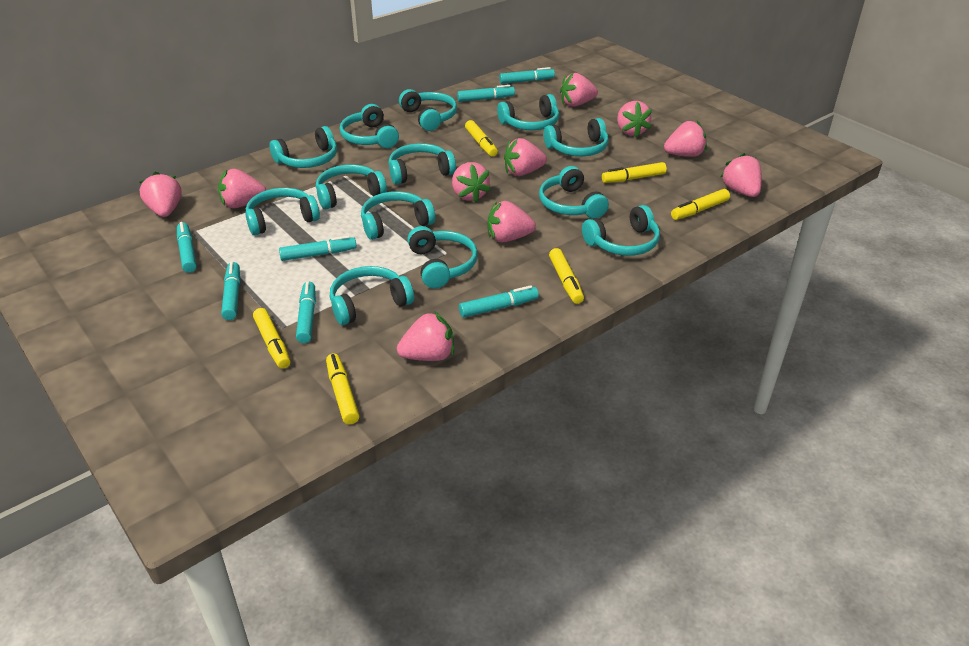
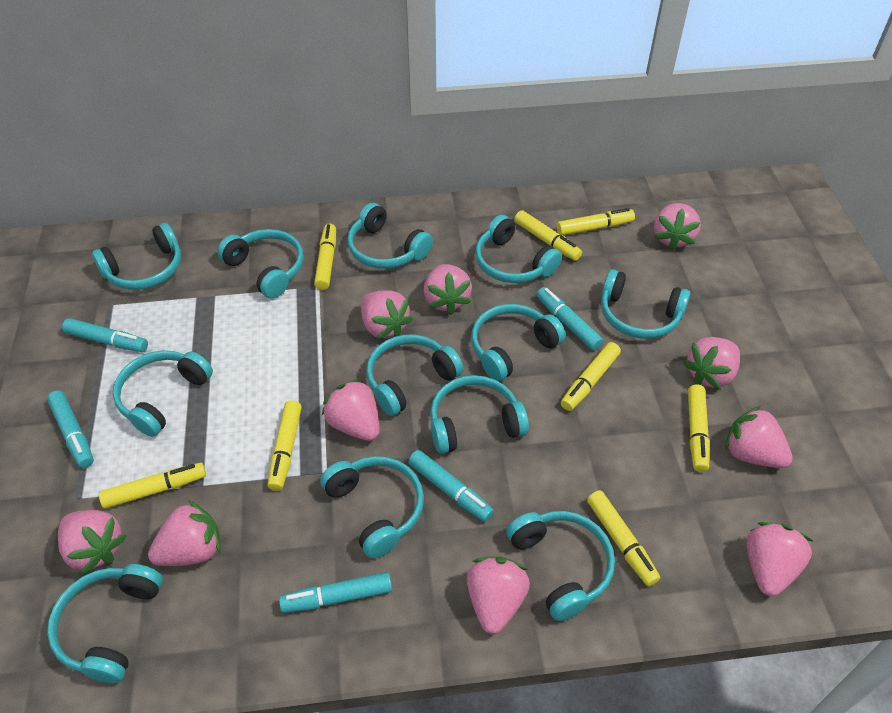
turquoise headphones: 13 -> 12
turquoise marker: 7 -> 5
yellow marker: 6 -> 8

